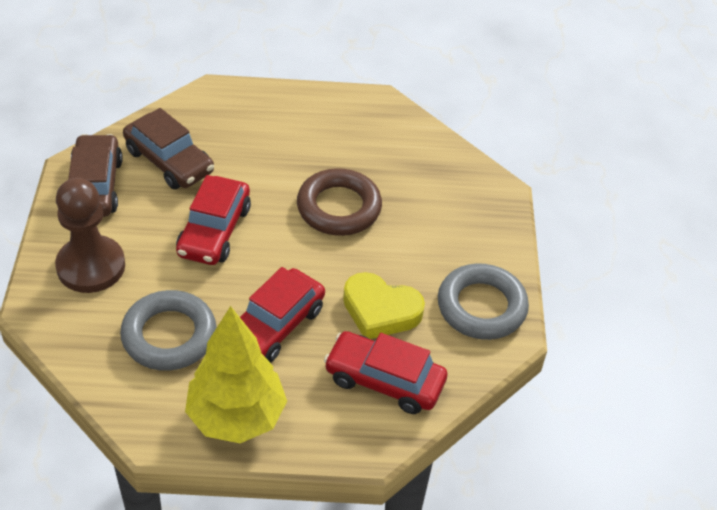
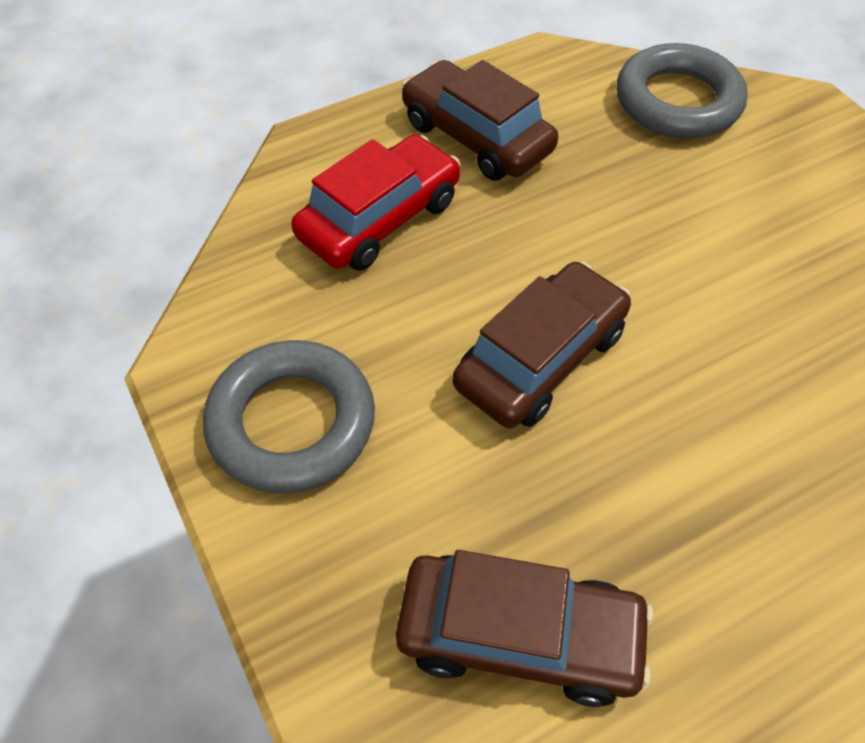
brown car: 2 -> 3
brown pawn: 1 -> 0
brown ring: 1 -> 0
red car: 3 -> 1
yellow heart: 1 -> 0
yellow tree: 1 -> 0

